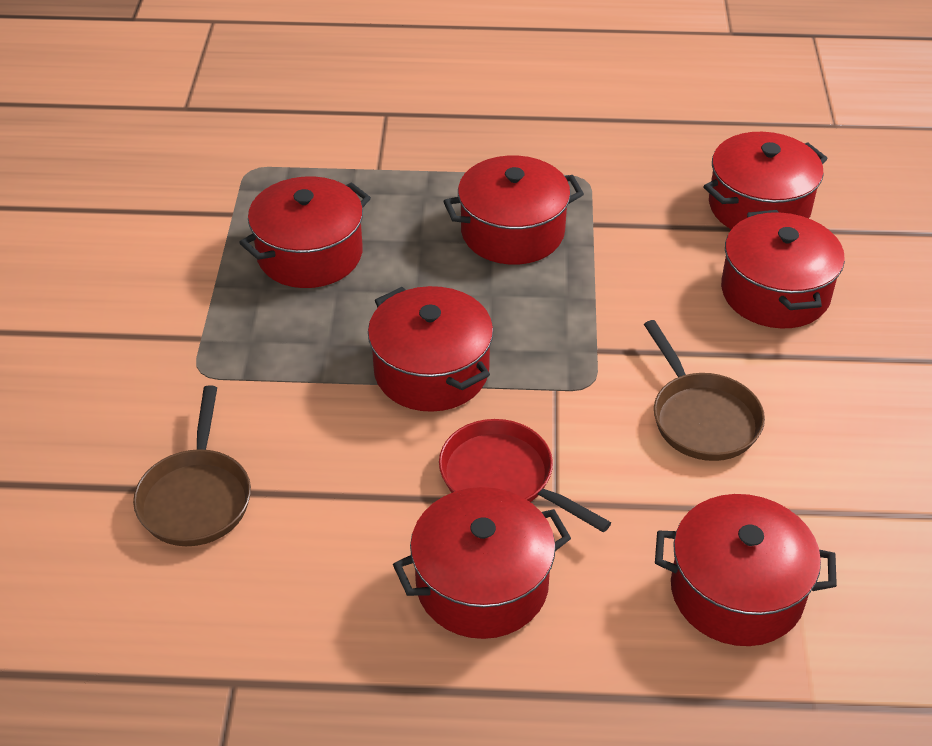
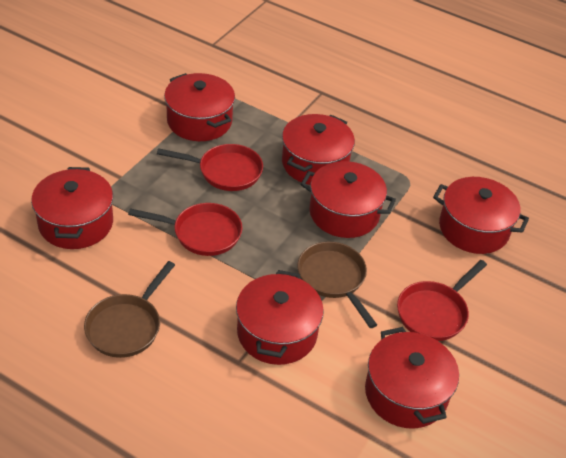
red pan: 1 -> 3

